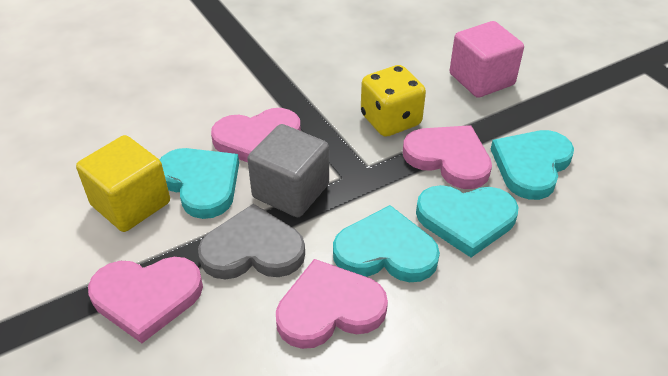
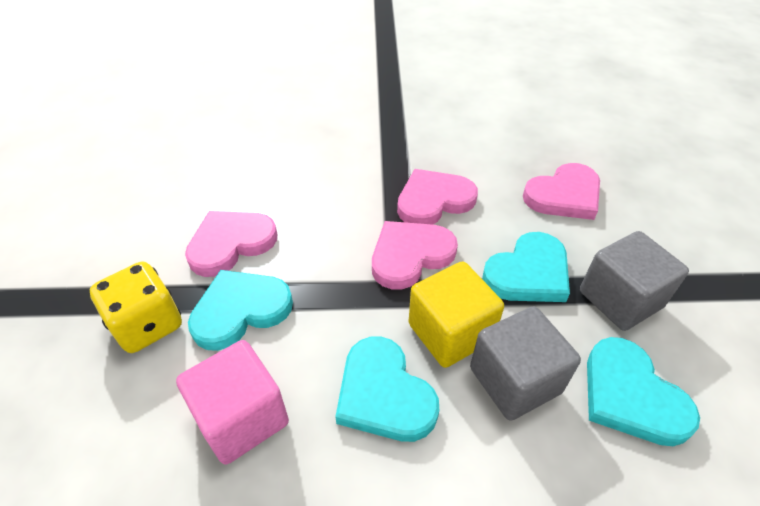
grey cube: 1 -> 2
grey heart: 1 -> 0

